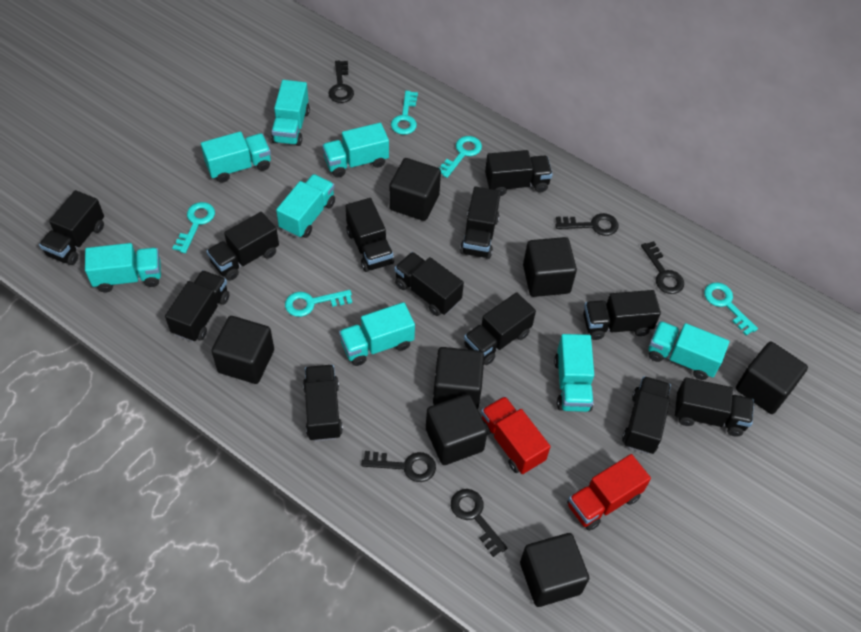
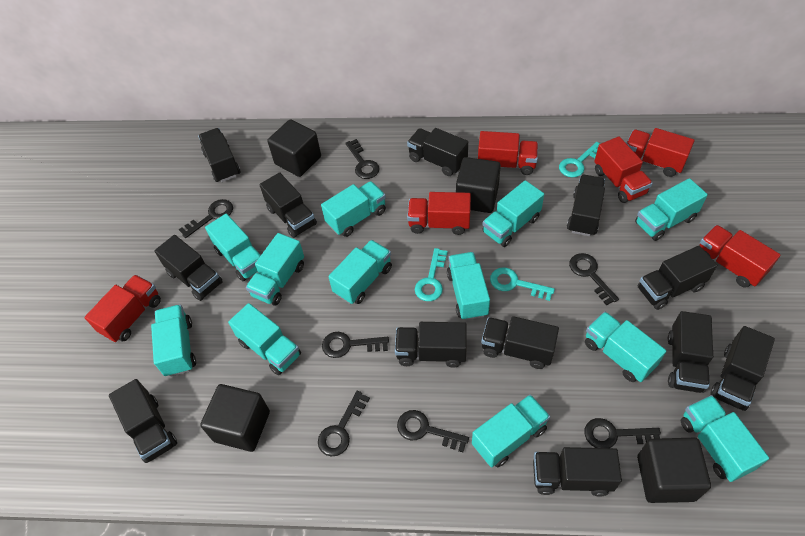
black cube: 7 -> 4
black key: 5 -> 7
red truck: 2 -> 6
turquoise key: 5 -> 3
turquoise truck: 8 -> 12

